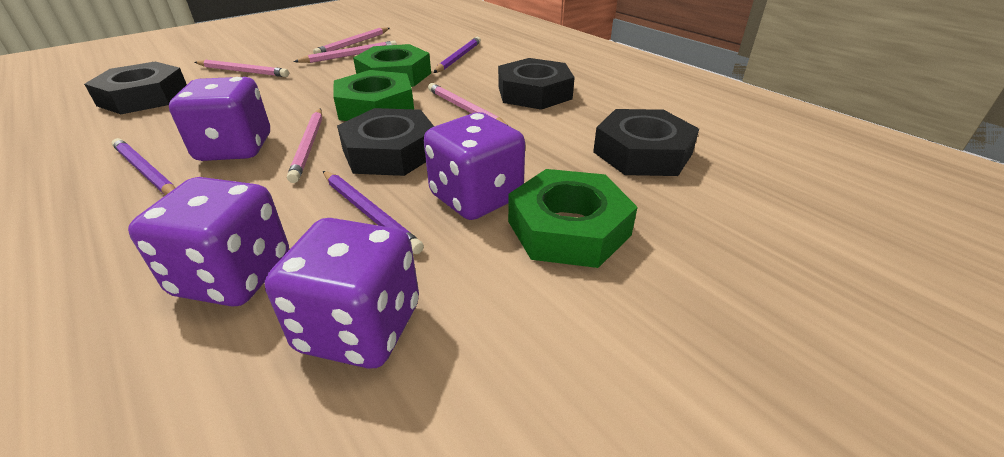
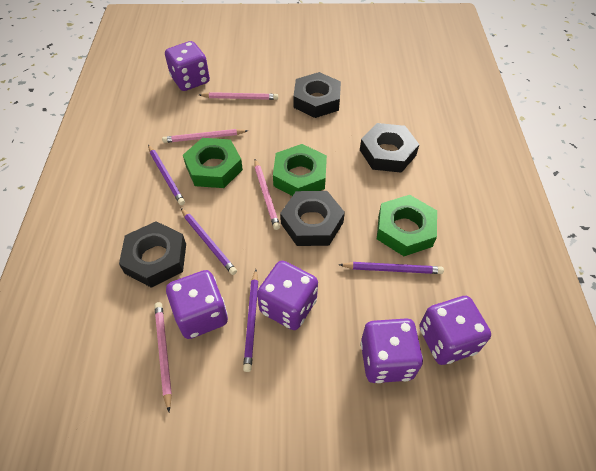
pink pencil: 5 -> 4
purple dice: 4 -> 5
purple pencil: 3 -> 4

